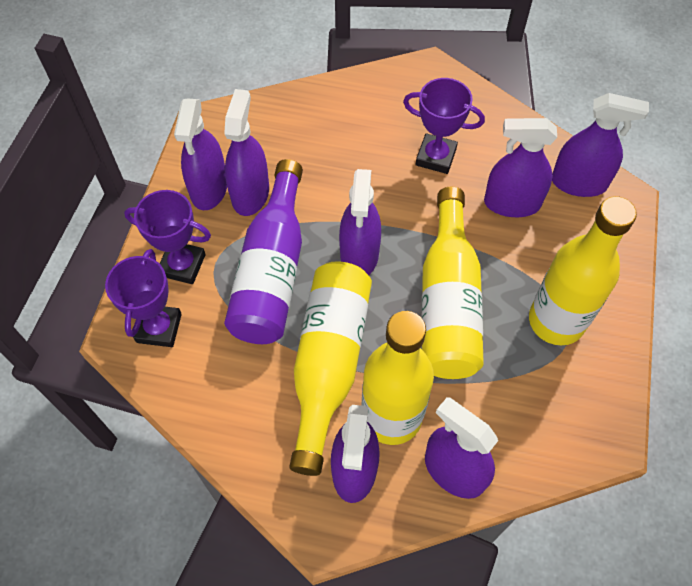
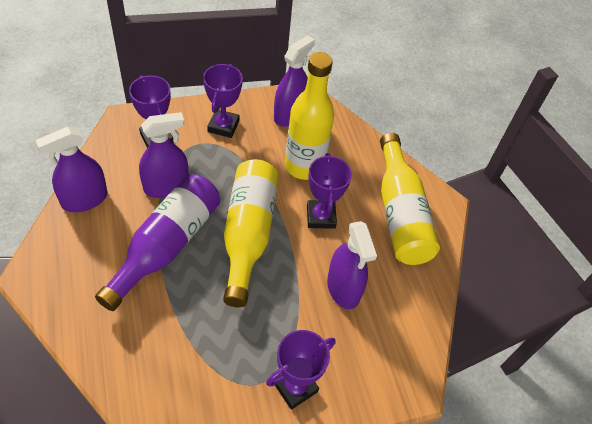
purple spray bottle: 7 -> 4
purple trophy: 3 -> 4
yellow bottle: 4 -> 3

